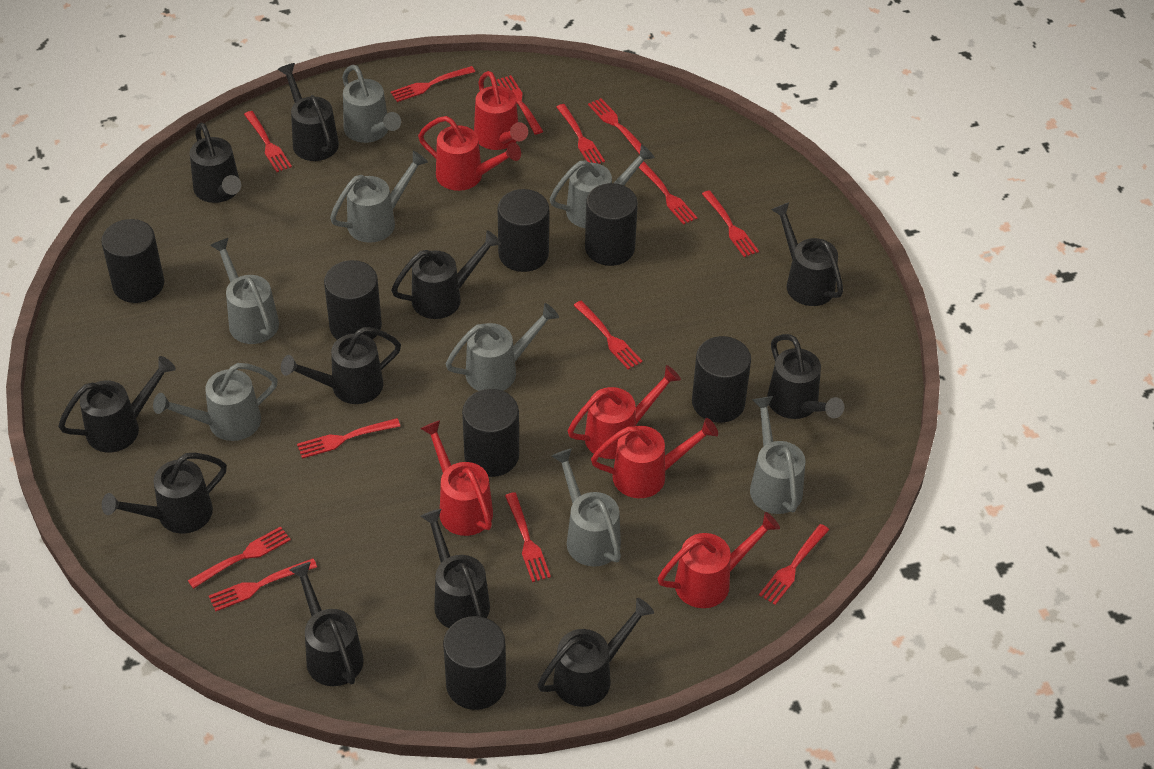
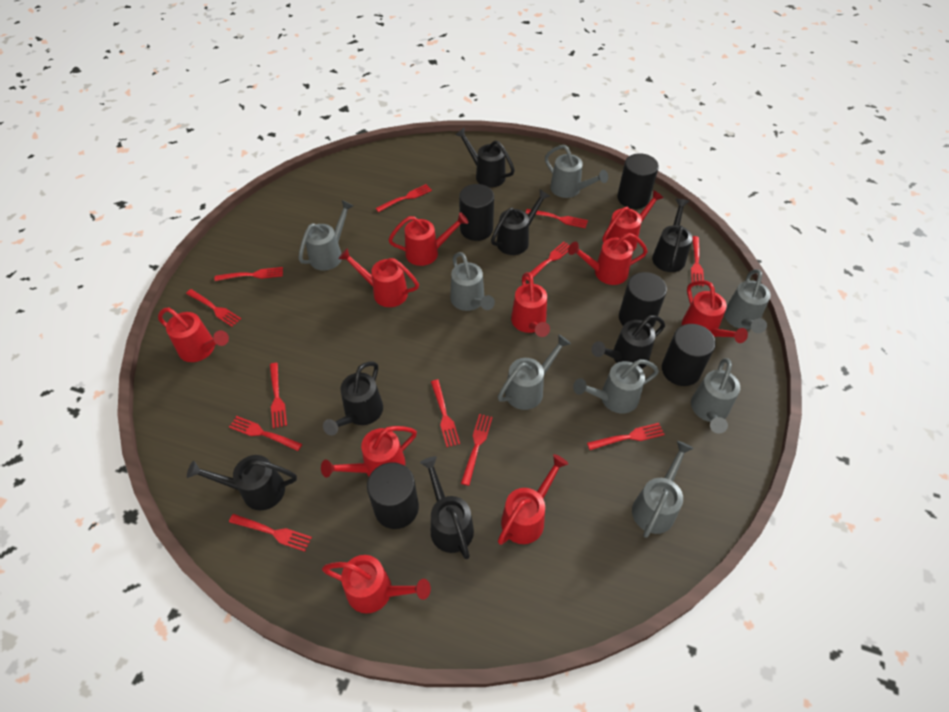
black cylinder: 7 -> 5
black watering can: 11 -> 7
red fork: 13 -> 12
red watering can: 6 -> 10

